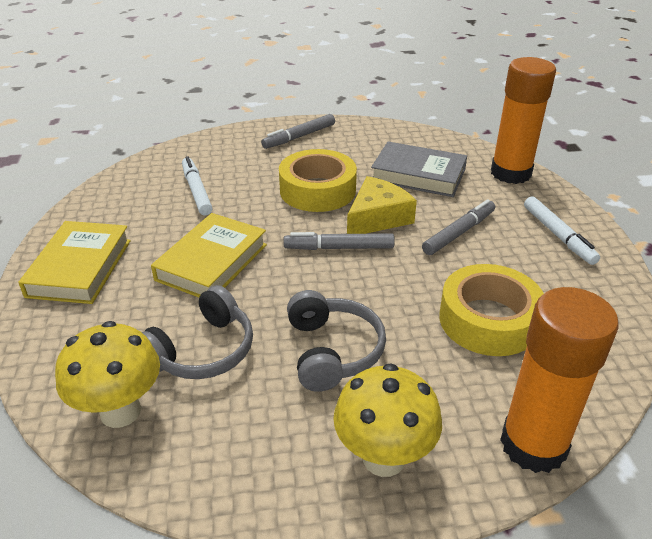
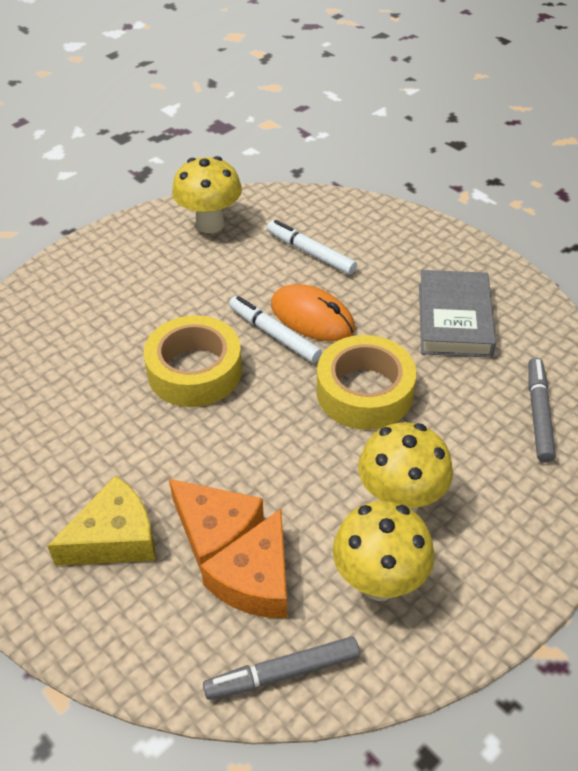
grey headphones: 2 -> 0
grey marker: 3 -> 2
orange cheese: 0 -> 2
orange glue stick: 2 -> 0
orange mouse: 0 -> 1
yellow book: 2 -> 0
yellow mushroom: 2 -> 3

